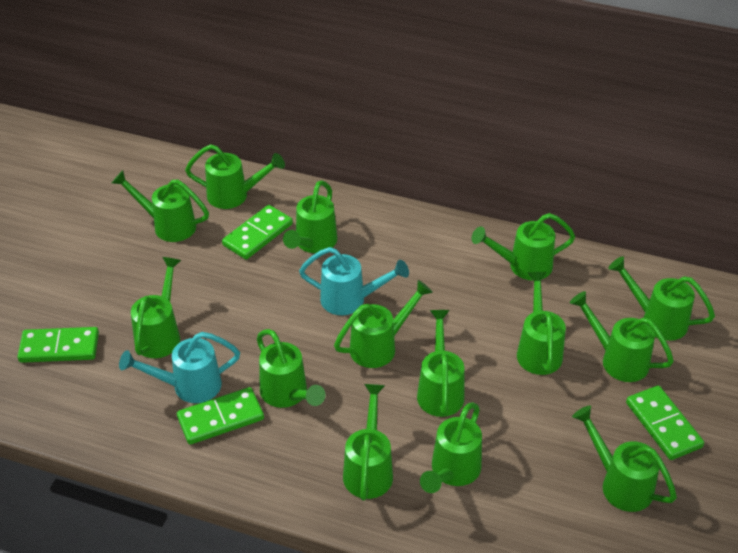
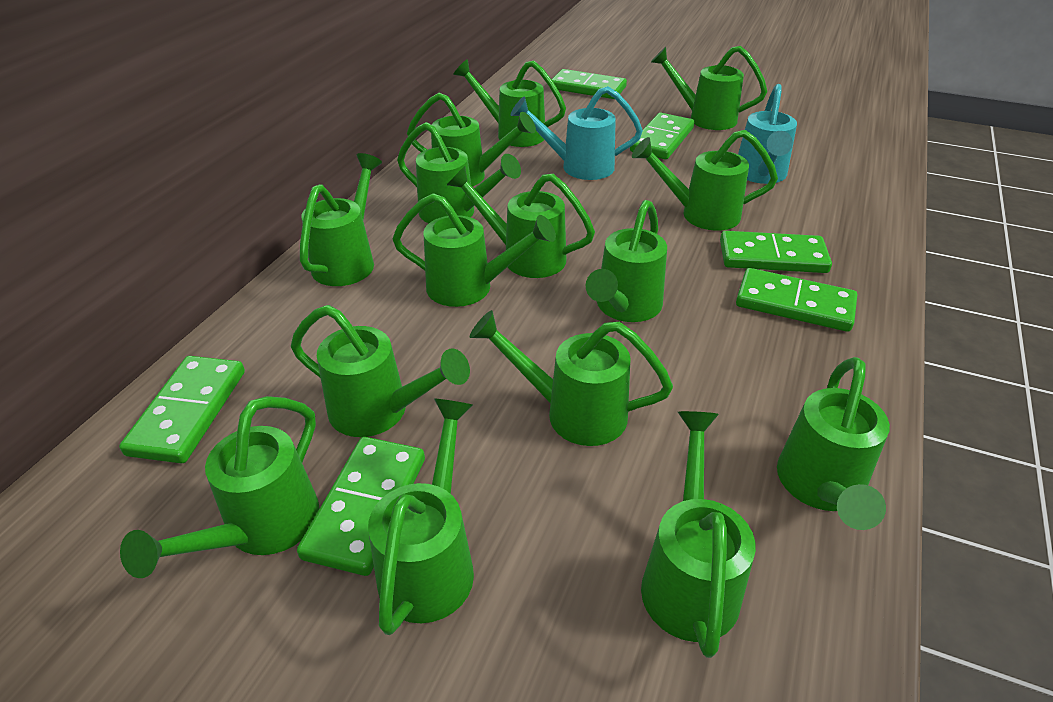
green domino: 4 -> 6
green watering can: 14 -> 15

